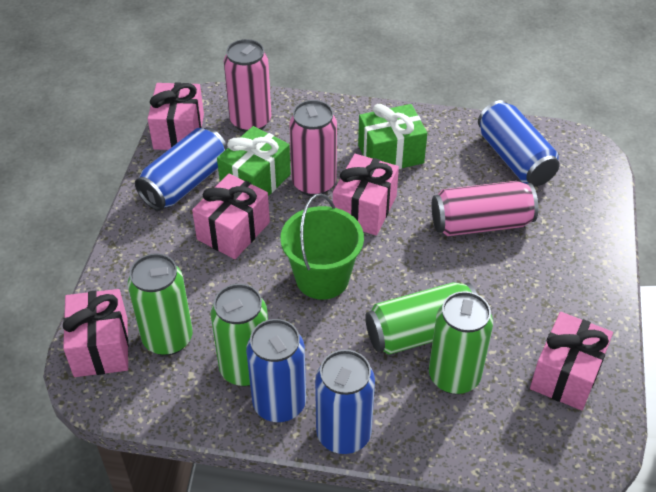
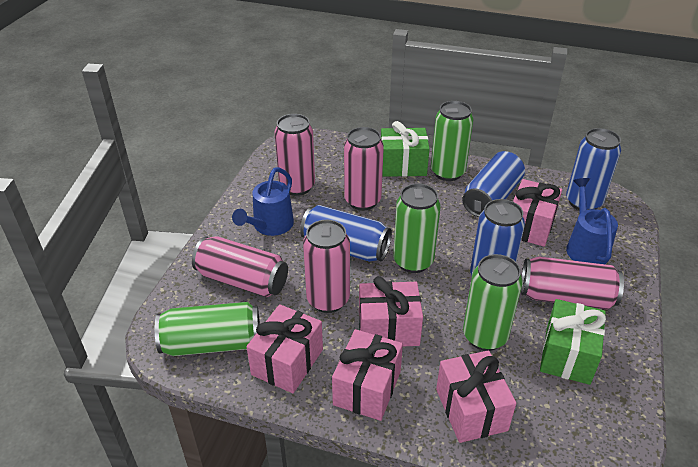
blue watering can: 0 -> 2
green bucket: 1 -> 0
pink can: 3 -> 5

